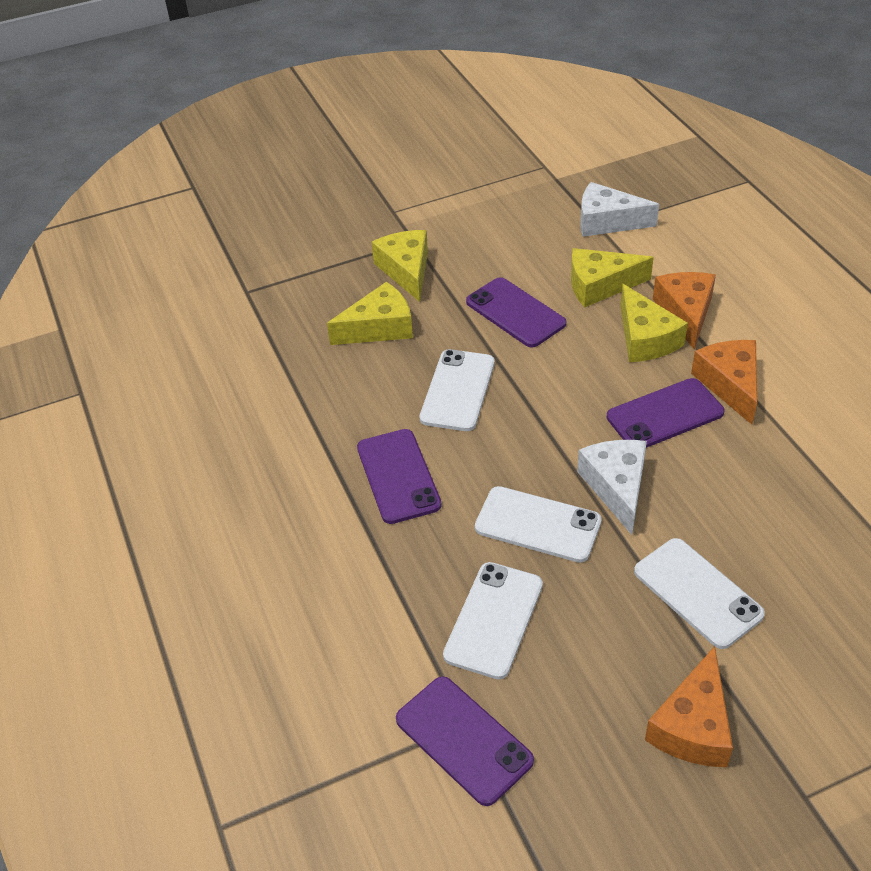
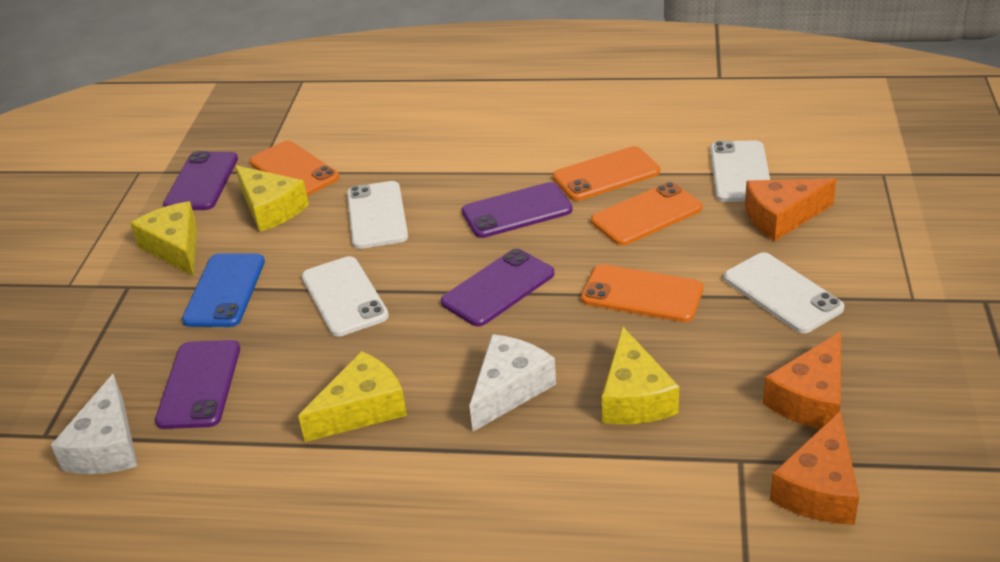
blue phone: 0 -> 1
orange phone: 0 -> 4

